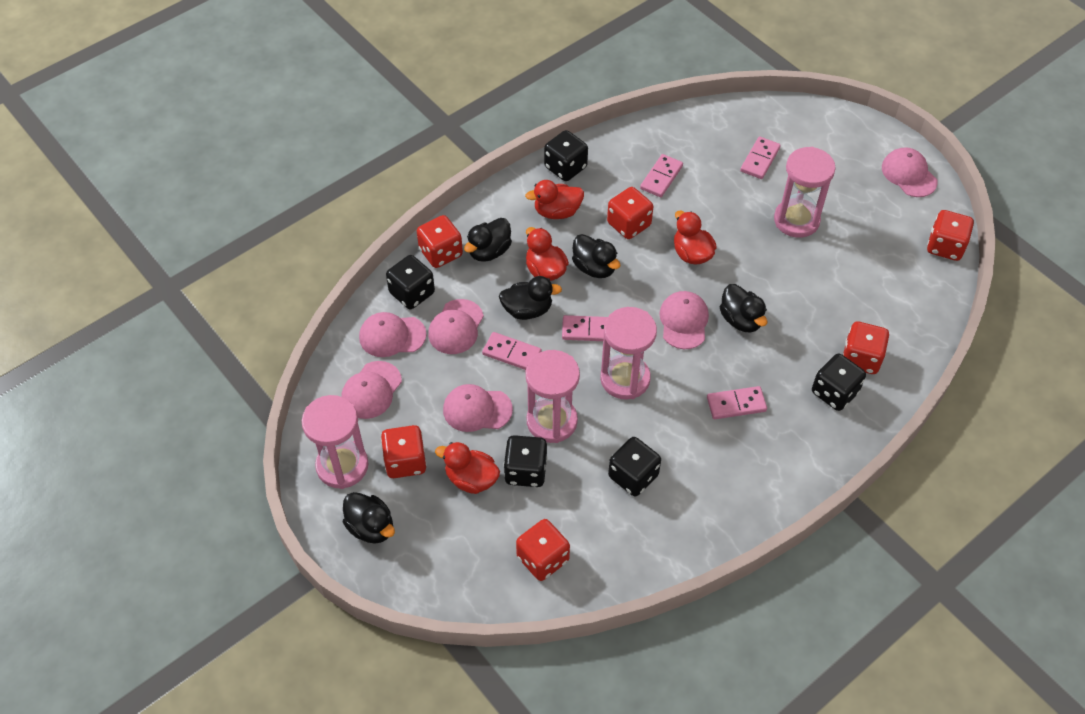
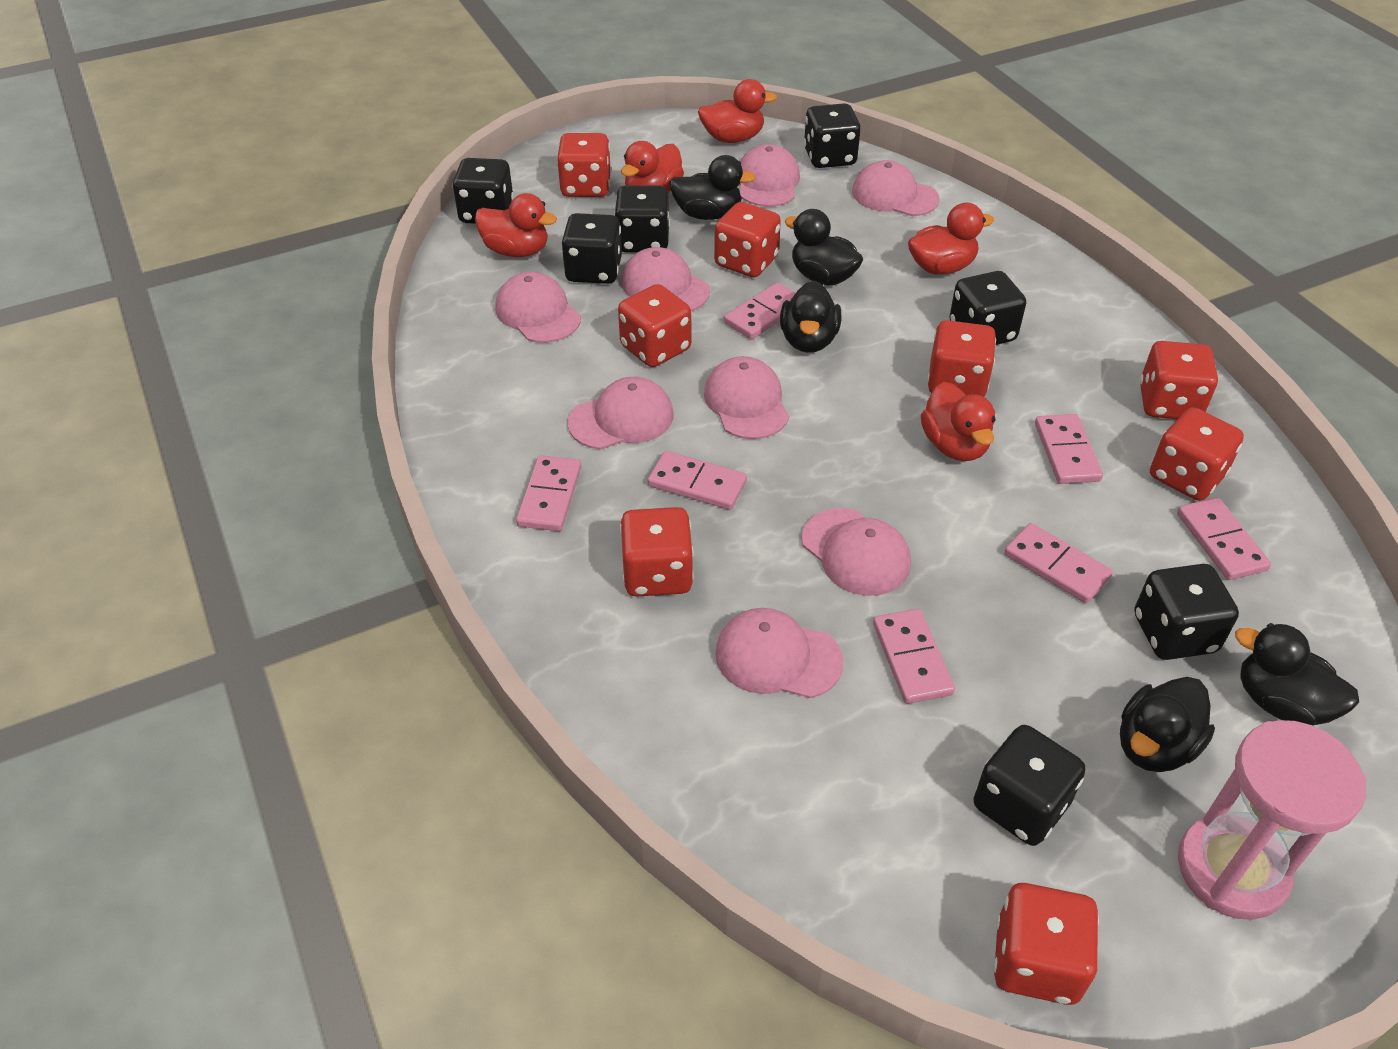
black dice: 5 -> 7
pink cap: 6 -> 8
pink domino: 5 -> 7
pink hourglass: 4 -> 1
red dice: 6 -> 8
red duck: 4 -> 5

